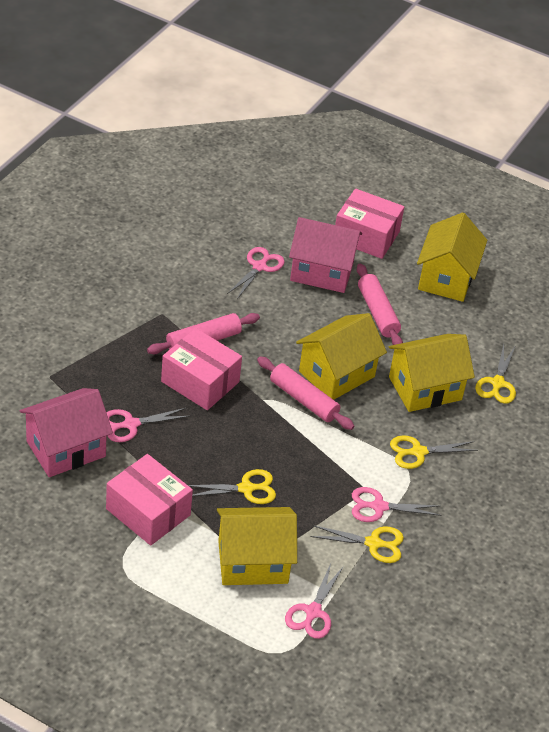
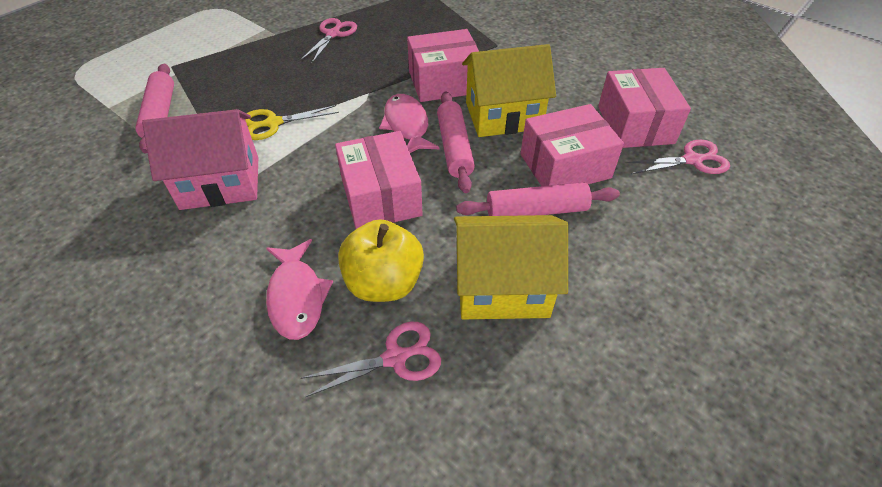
pink box: 3 -> 4
pink fish: 0 -> 2
pink house: 2 -> 1
pink scissors: 4 -> 3
yellow apple: 0 -> 1
yellow house: 4 -> 2
yellow scissors: 4 -> 1

